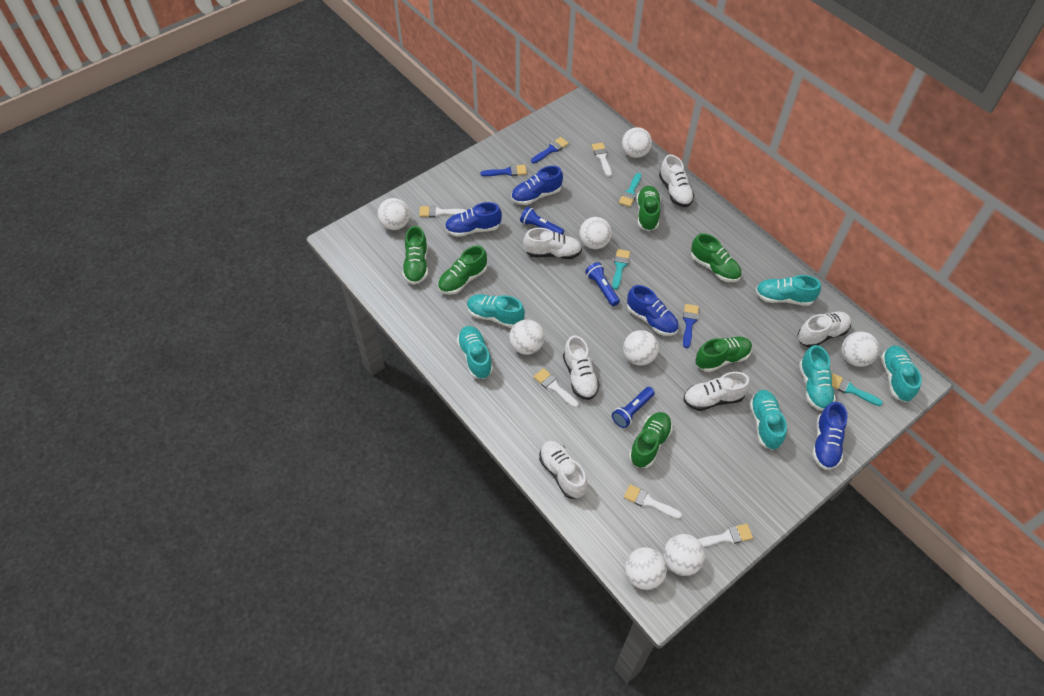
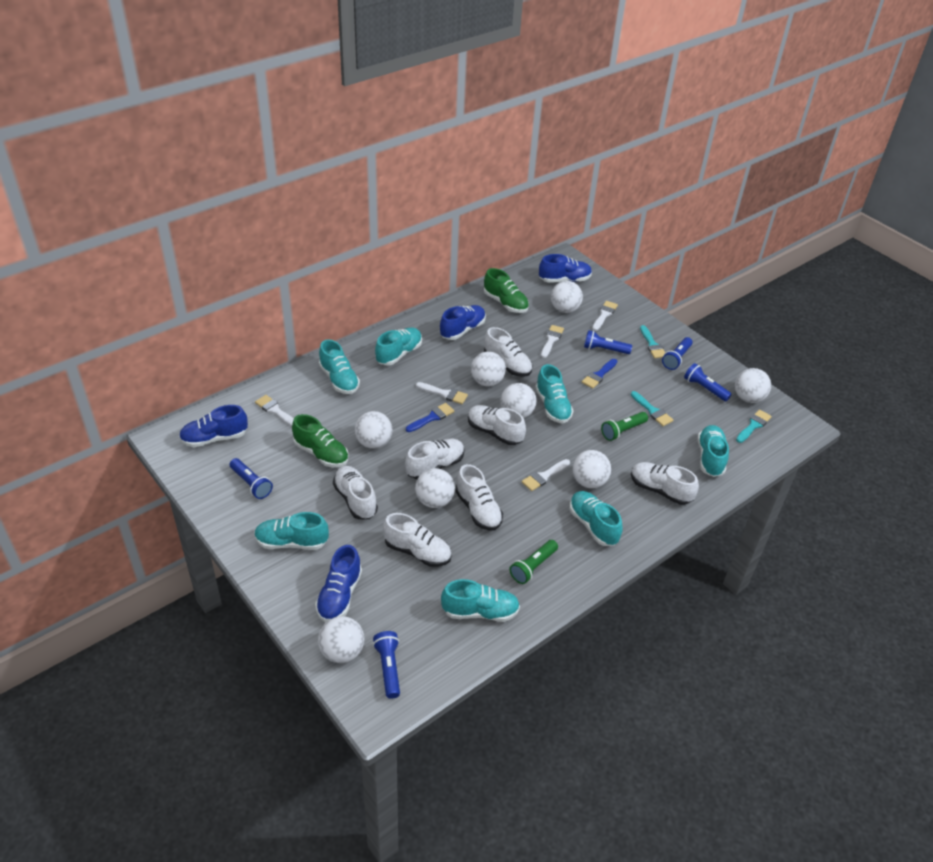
blue brush: 3 -> 2
blue flashlight: 3 -> 5
green flashlight: 0 -> 2
green shoe: 6 -> 2
turquoise shoe: 6 -> 7
white shoe: 6 -> 7

